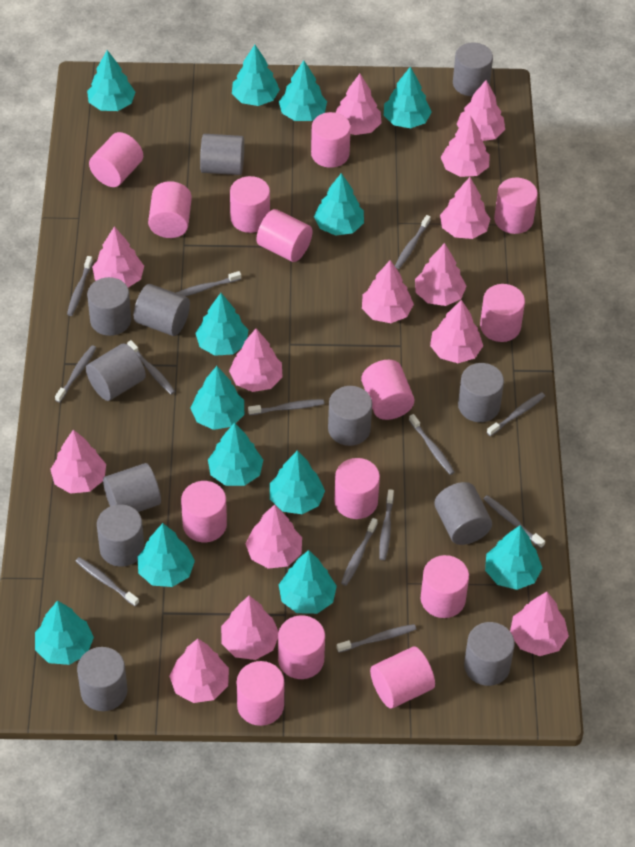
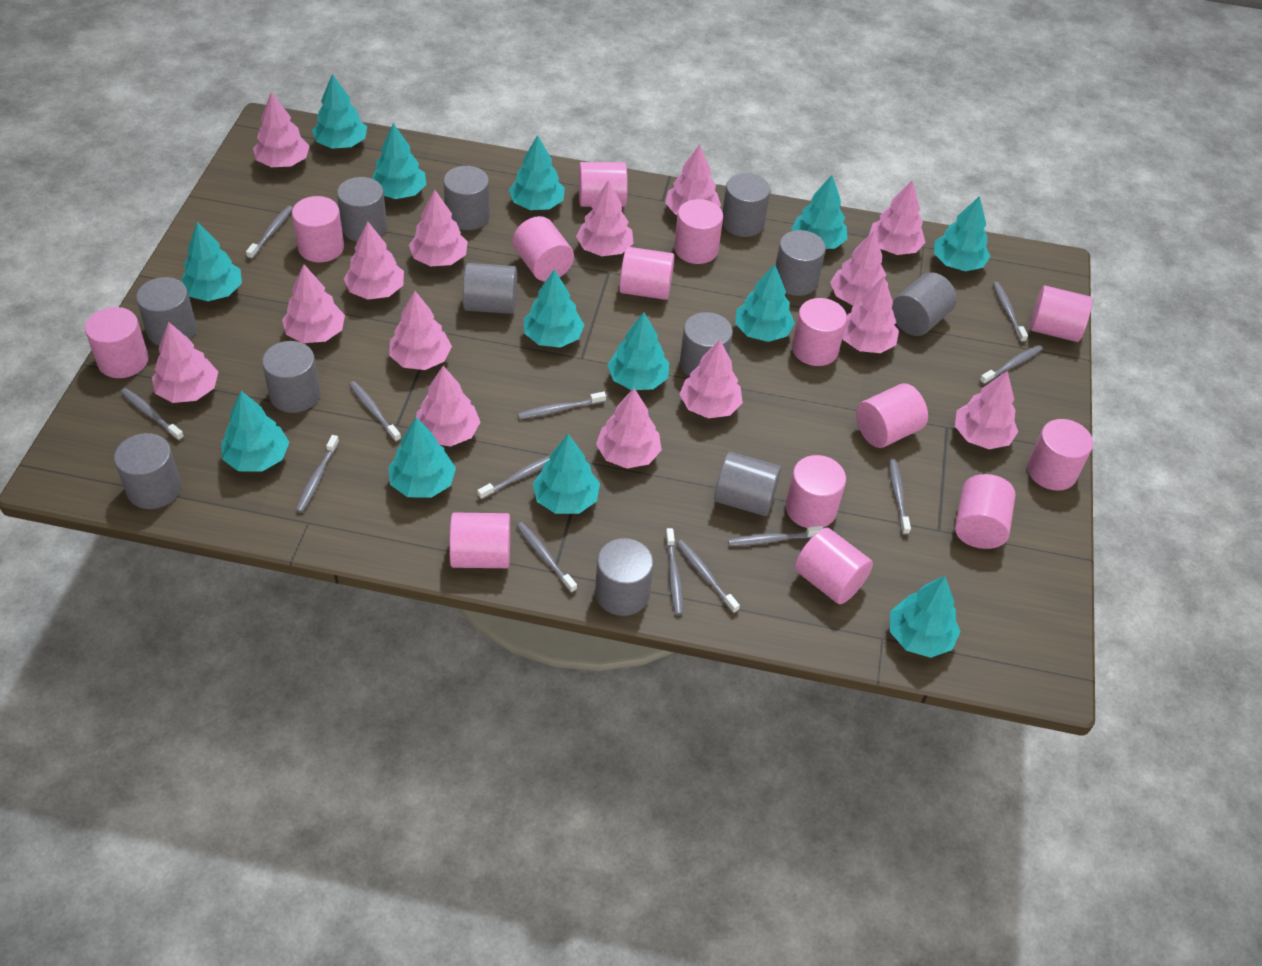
pink tree: 14 -> 15

